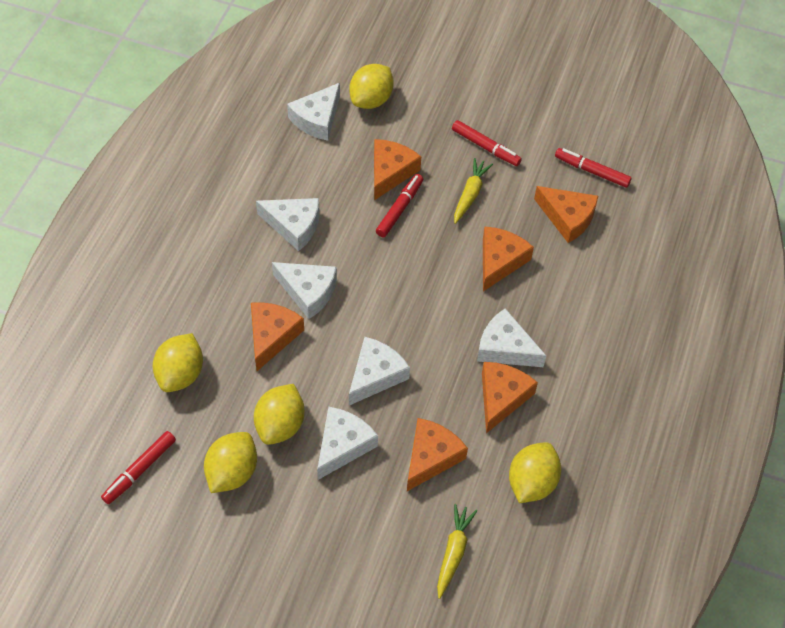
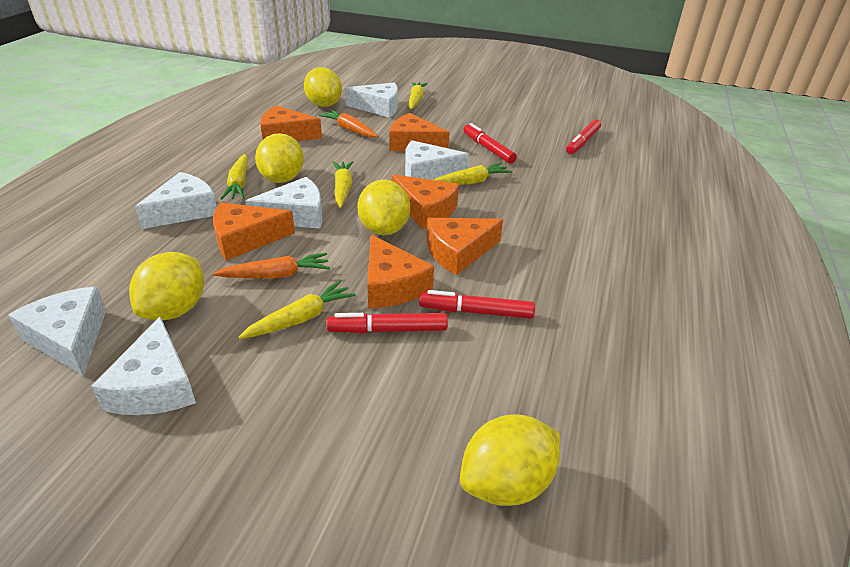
orange carrot: 0 -> 2
yellow carrot: 2 -> 5

